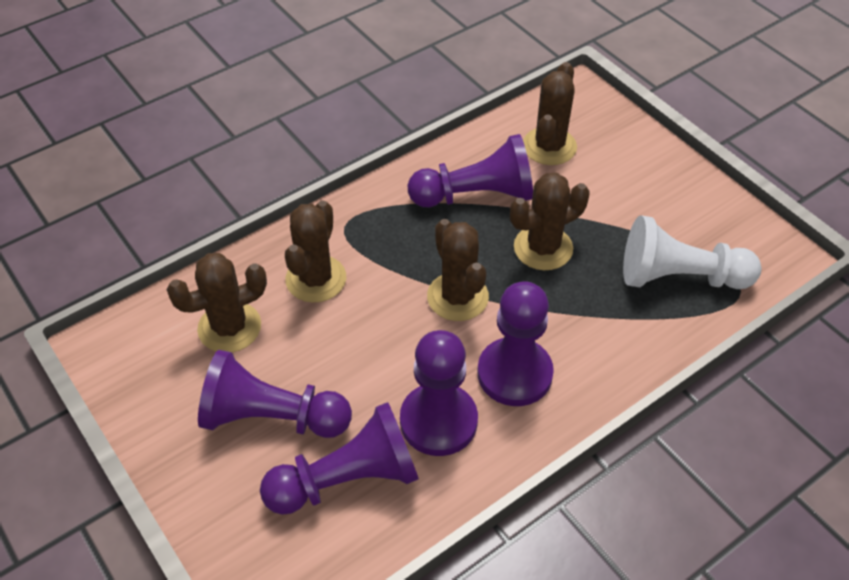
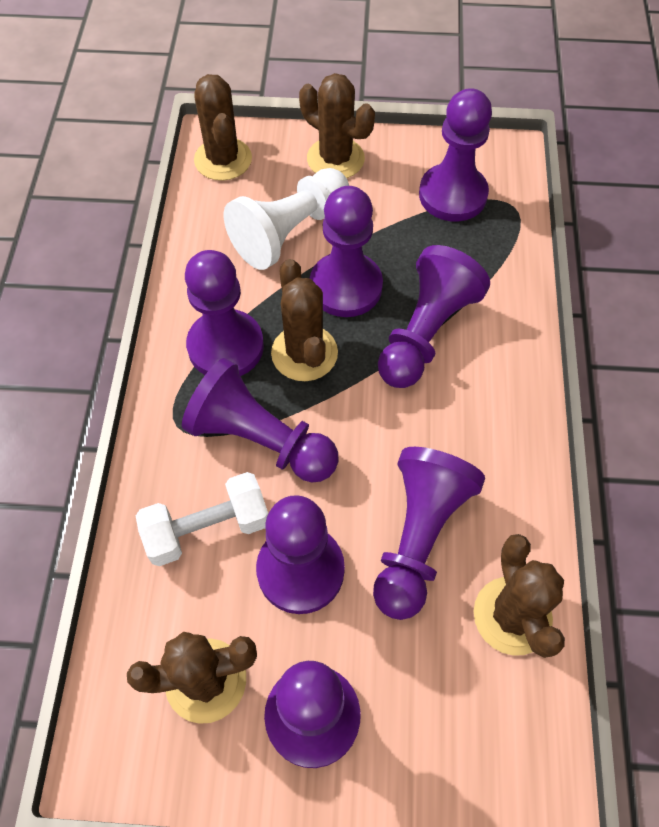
purple pawn: 5 -> 8
white dumbbell: 0 -> 1

